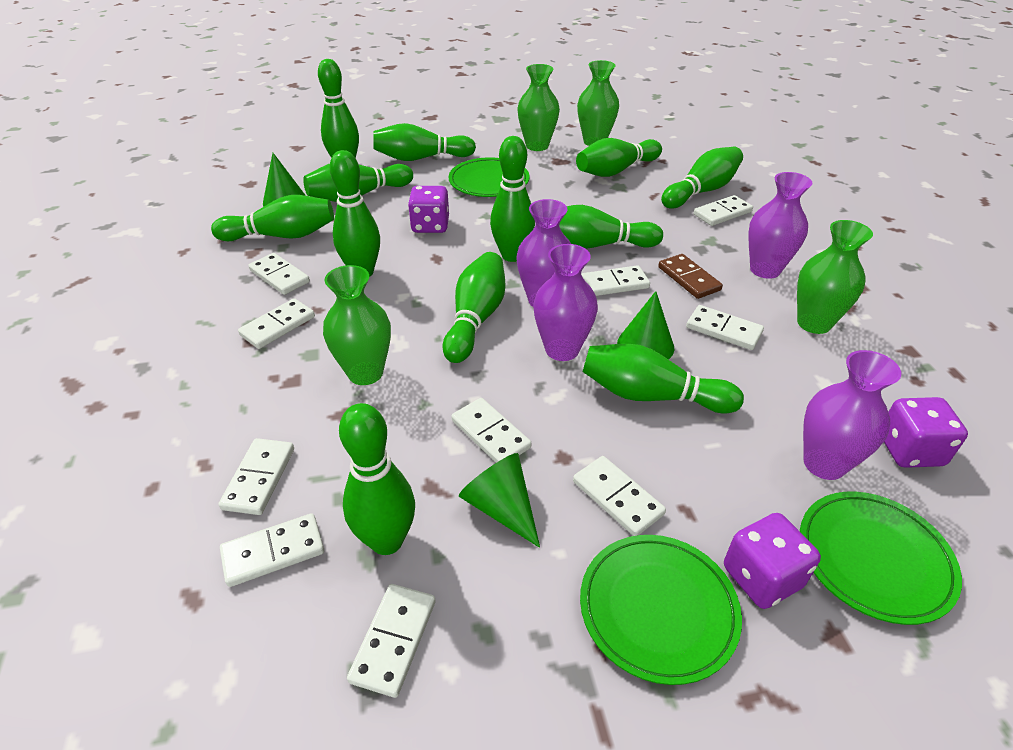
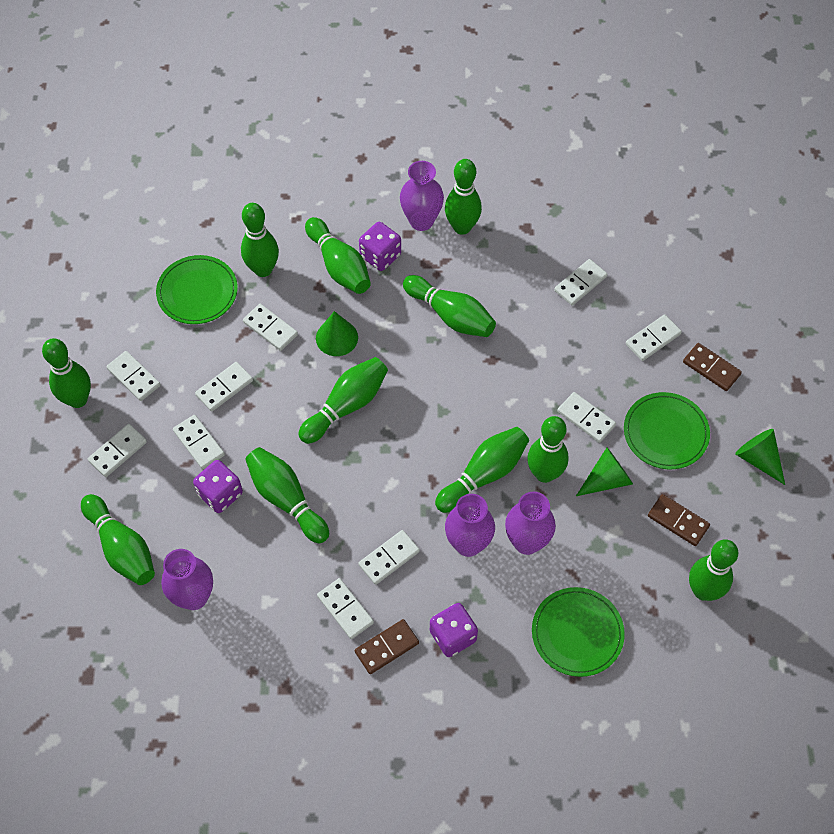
brown domino: 1 -> 3
green bowling pin: 12 -> 11
green vase: 4 -> 0

